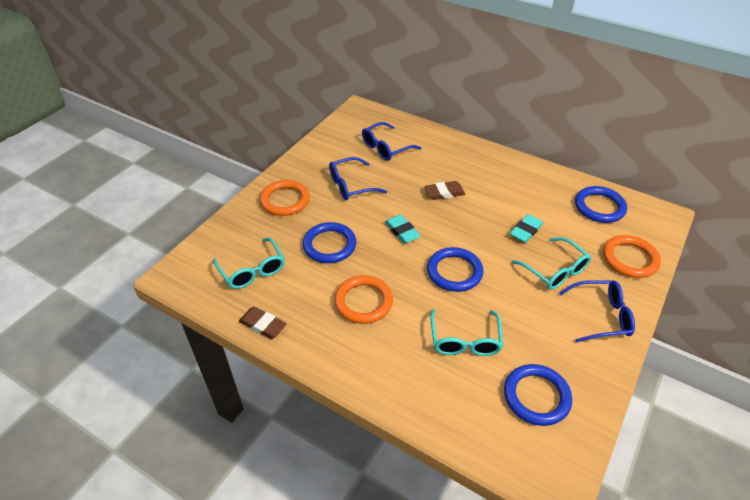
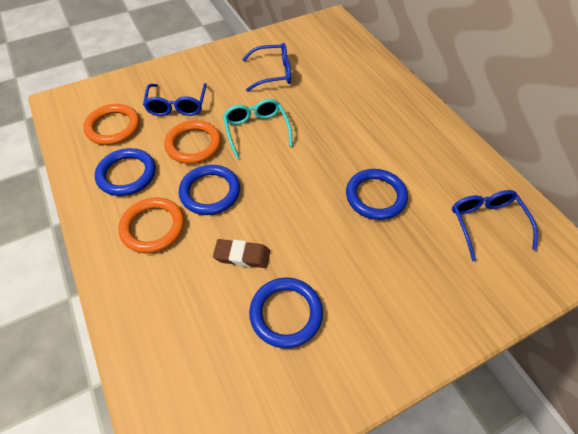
brown eraser: 2 -> 1
turquoise eraser: 2 -> 0
turquoise glasses: 3 -> 1

